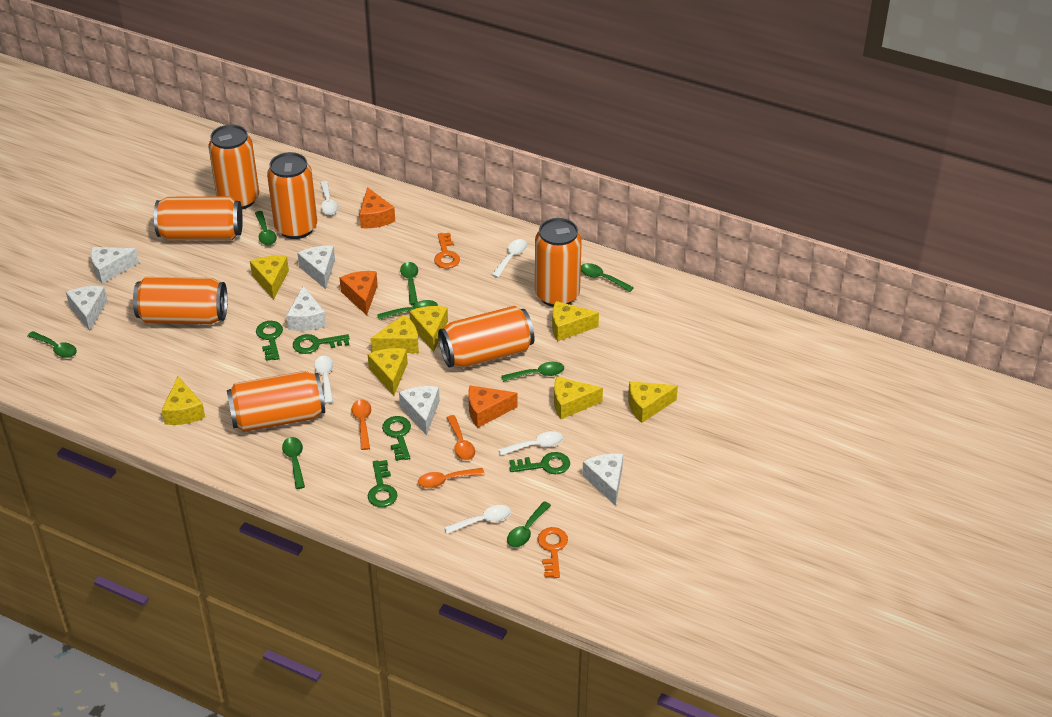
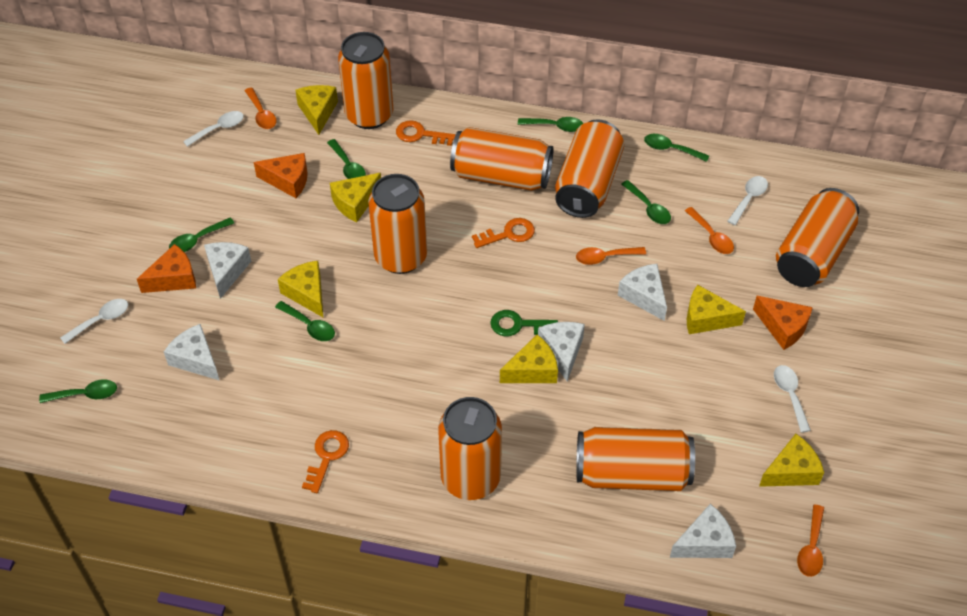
green key: 5 -> 1
green spoon: 8 -> 7
orange key: 2 -> 3
orange spoon: 3 -> 4
white cheese: 6 -> 5
white spoon: 5 -> 4
yellow cheese: 8 -> 6

